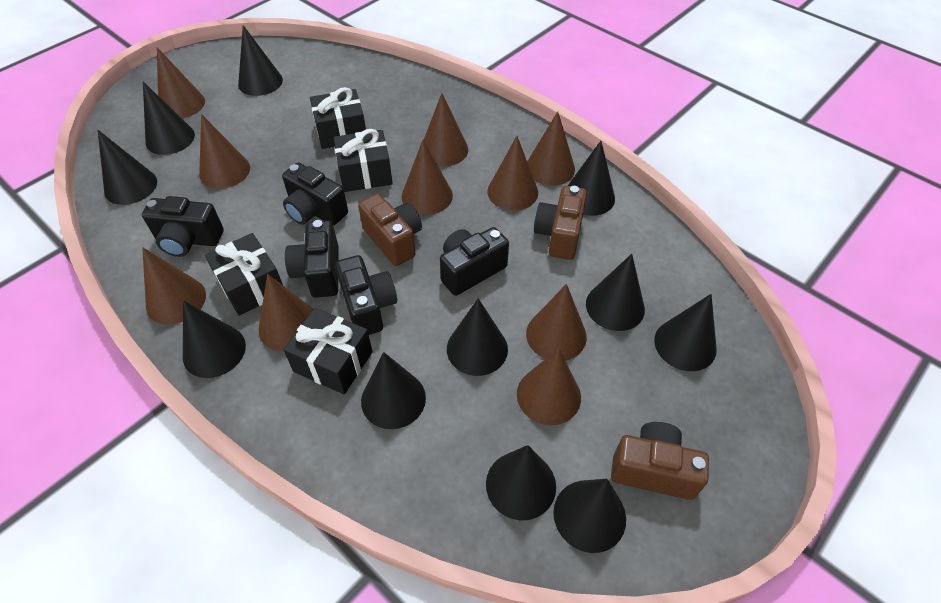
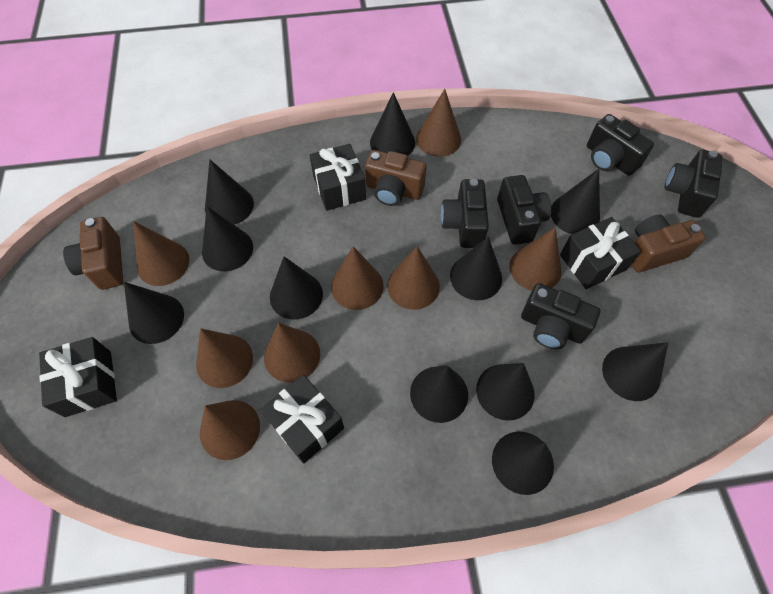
brown cone: 10 -> 8

